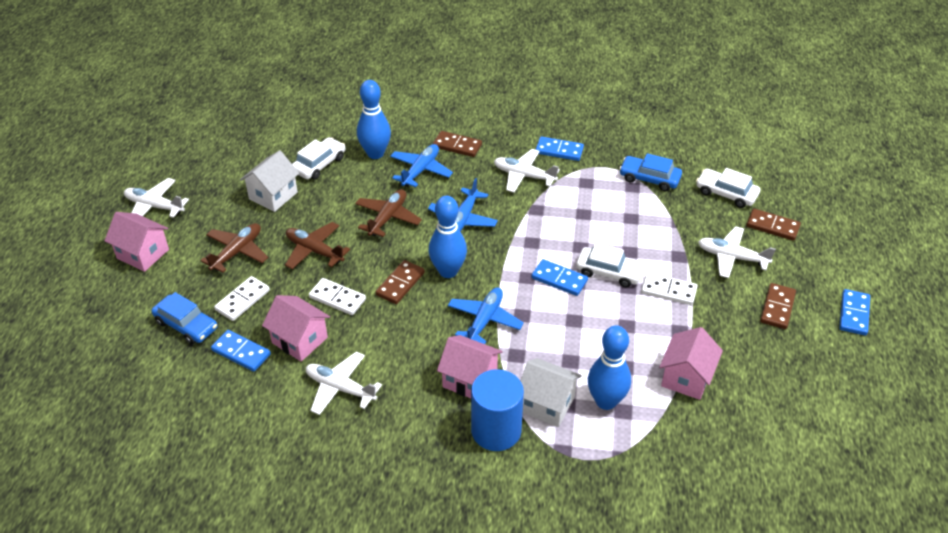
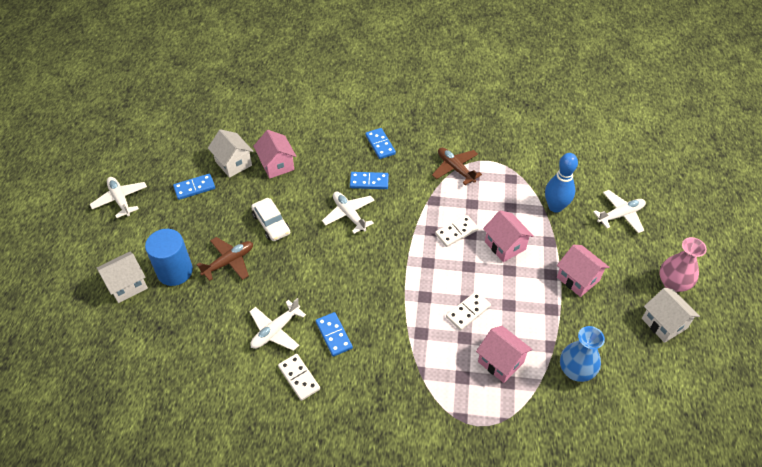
blue bowling pin: 3 -> 1
blue car: 2 -> 0
blue plane: 3 -> 0
blue vase: 0 -> 1
brown domino: 4 -> 0
brown plane: 3 -> 2
pink vase: 0 -> 1
white car: 3 -> 1
white house: 2 -> 3

